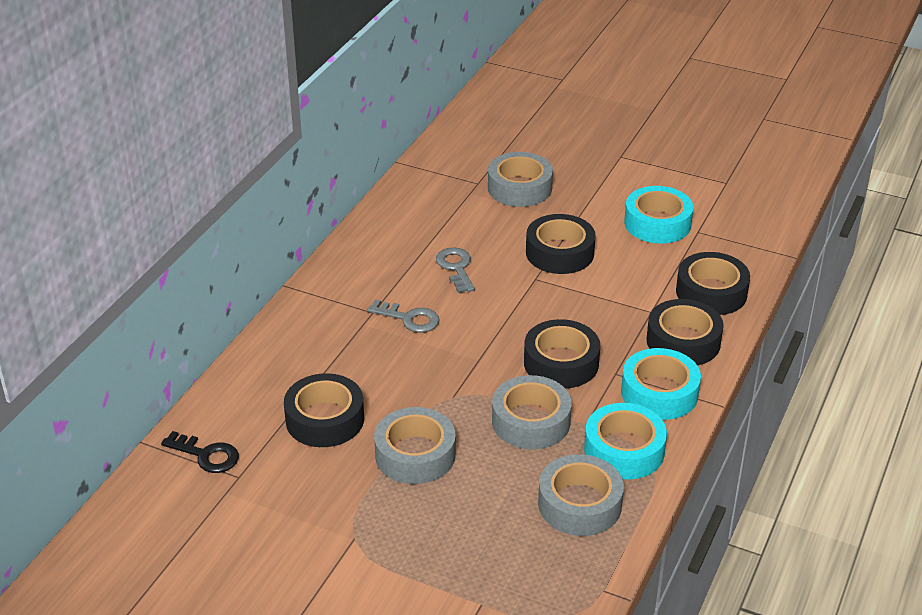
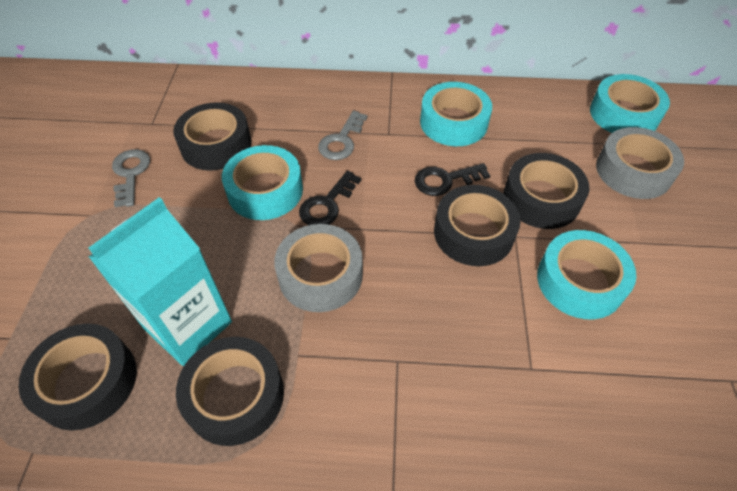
black key: 1 -> 2
grey tape: 4 -> 2
turquoise carton: 0 -> 1
turquoise tape: 3 -> 4

